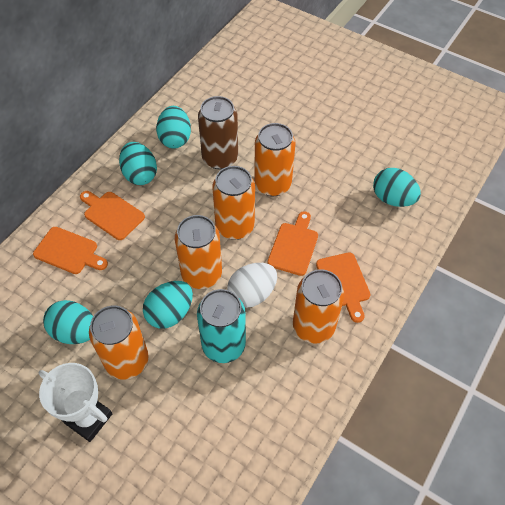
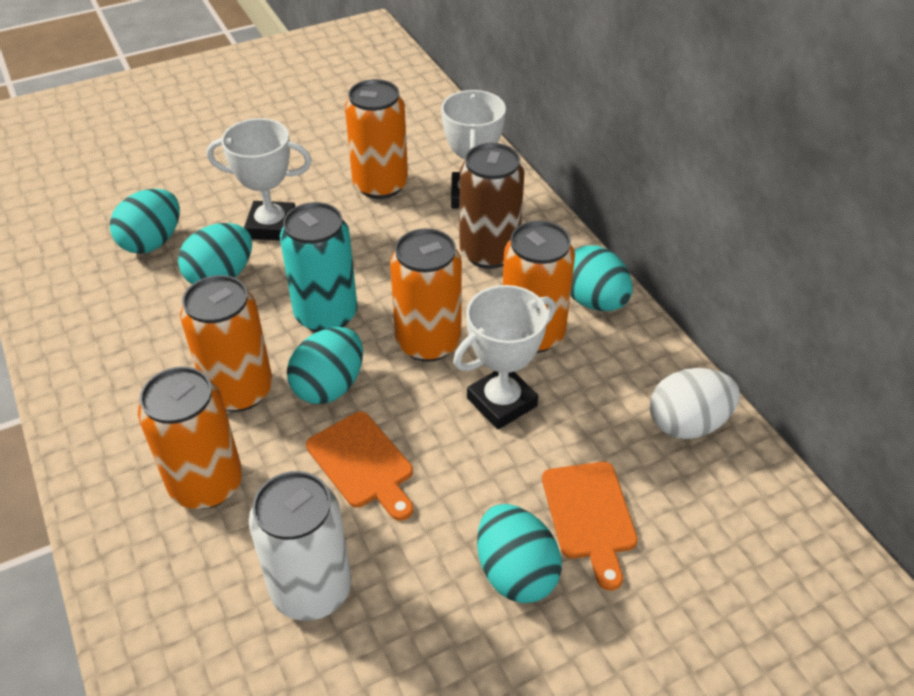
orange cutting board: 4 -> 2
white can: 0 -> 1
white trophy: 1 -> 3

